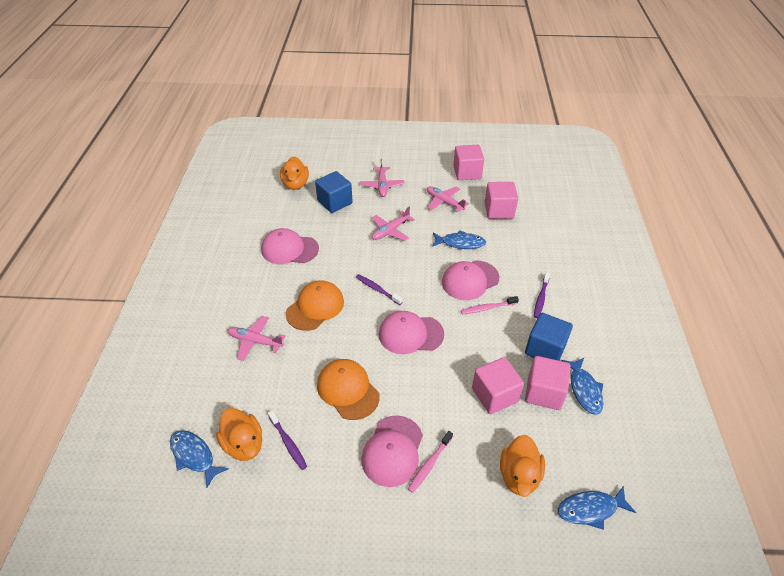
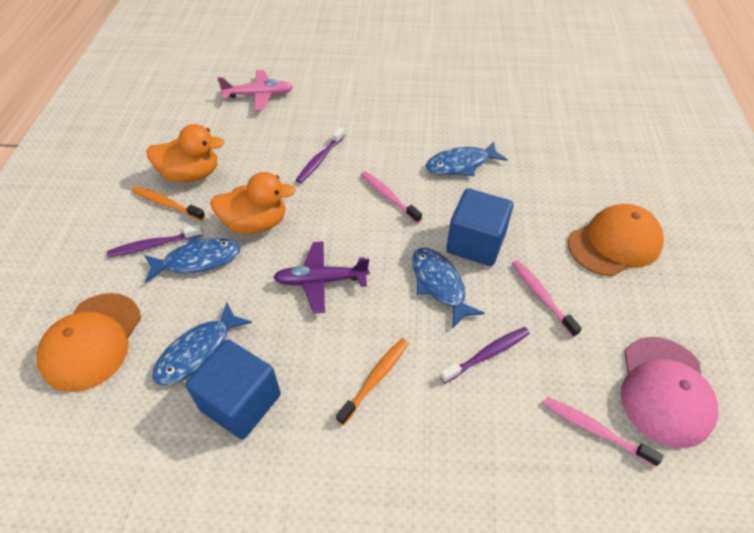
orange duck: 3 -> 2
orange toothbrush: 0 -> 2
pink cap: 4 -> 1
pink cube: 4 -> 0
pink plane: 4 -> 1
pink toothbrush: 2 -> 3
purple plane: 0 -> 1

